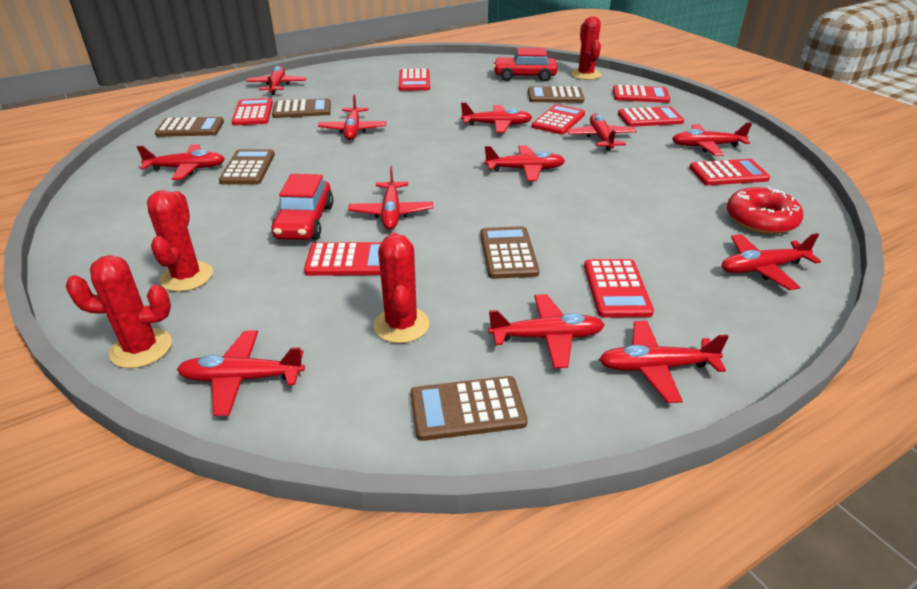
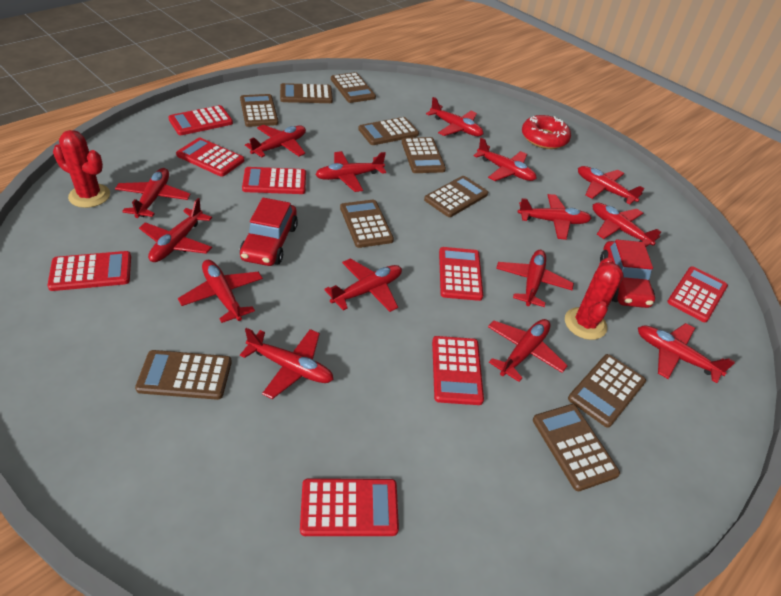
brown calculator: 6 -> 10
red cactus: 4 -> 2
red plane: 12 -> 15

